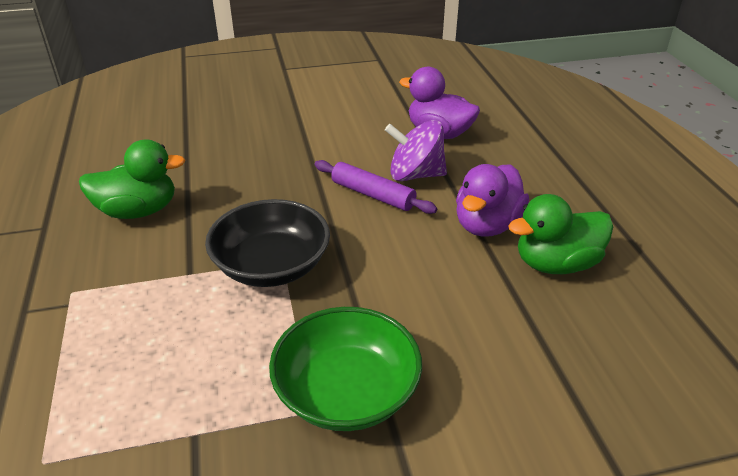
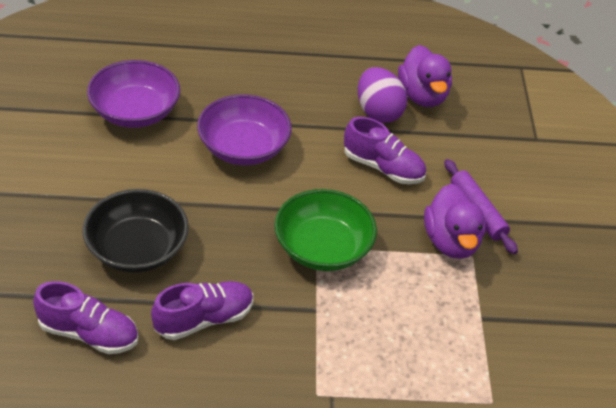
green duck: 2 -> 0
purple bowl: 0 -> 2
purple egg: 0 -> 1
purple shoe: 0 -> 3
purple spinning top: 1 -> 0

